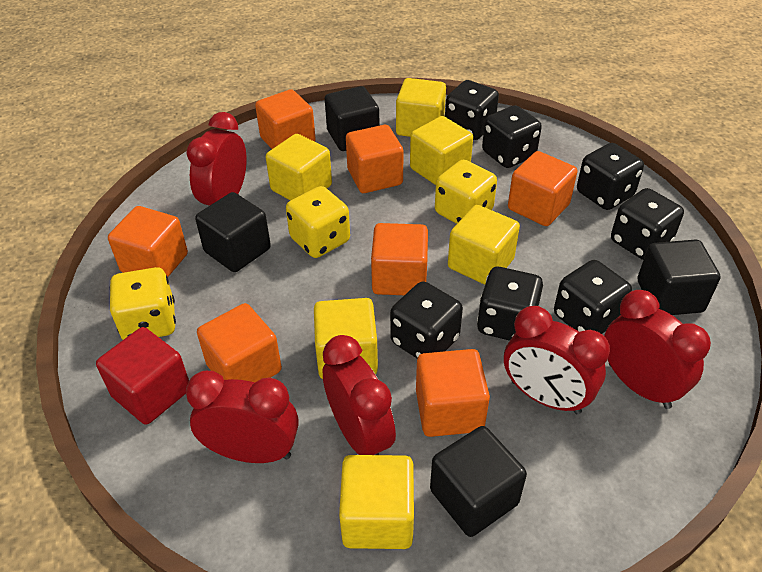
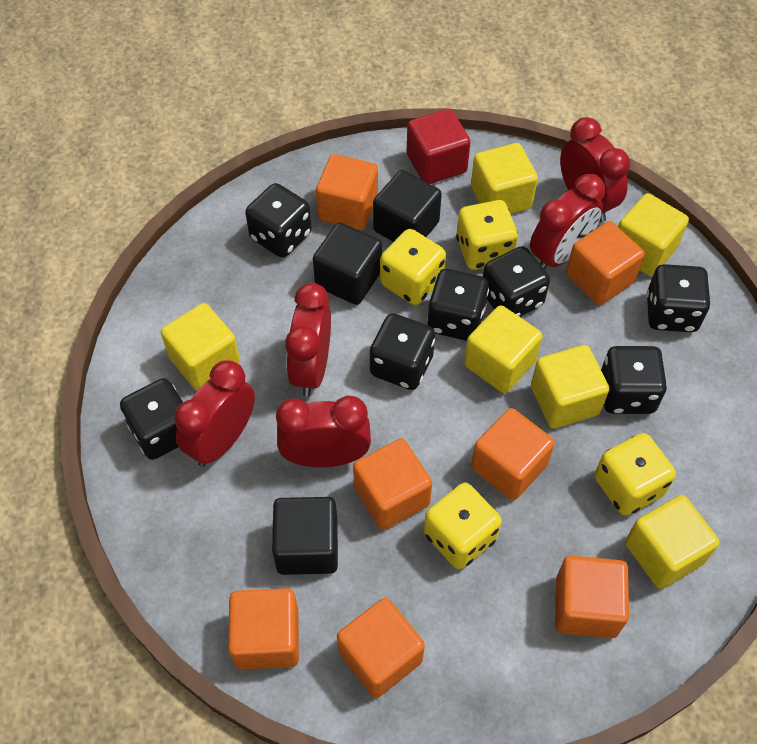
black cube: 4 -> 3
yellow dice: 3 -> 4

